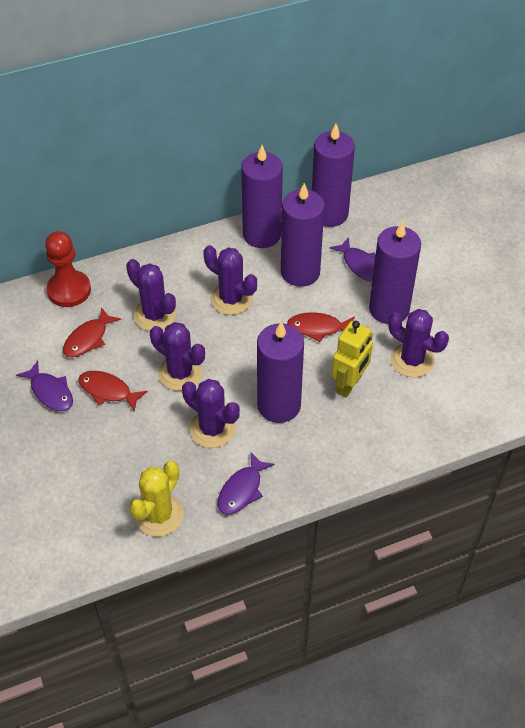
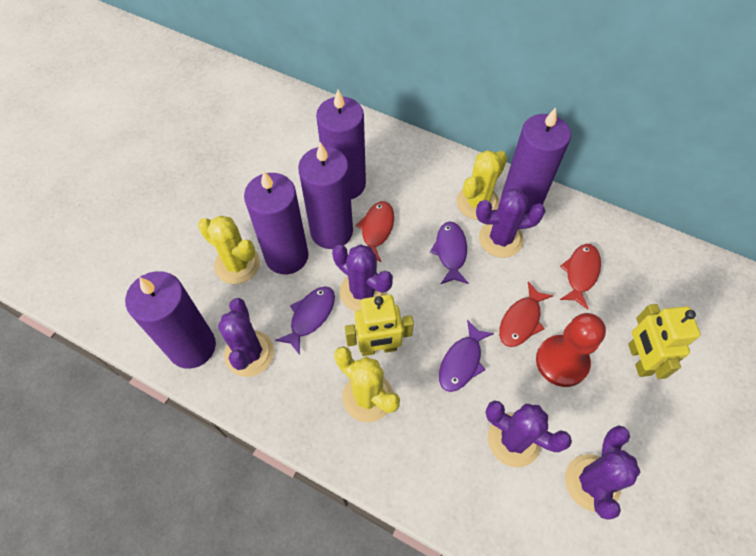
yellow cactus: 1 -> 3
yellow robot: 1 -> 2

